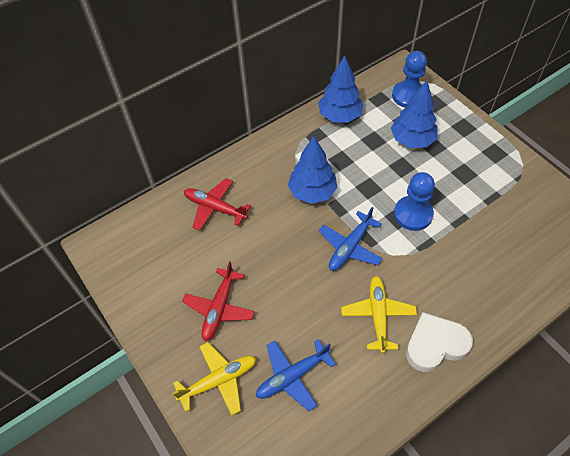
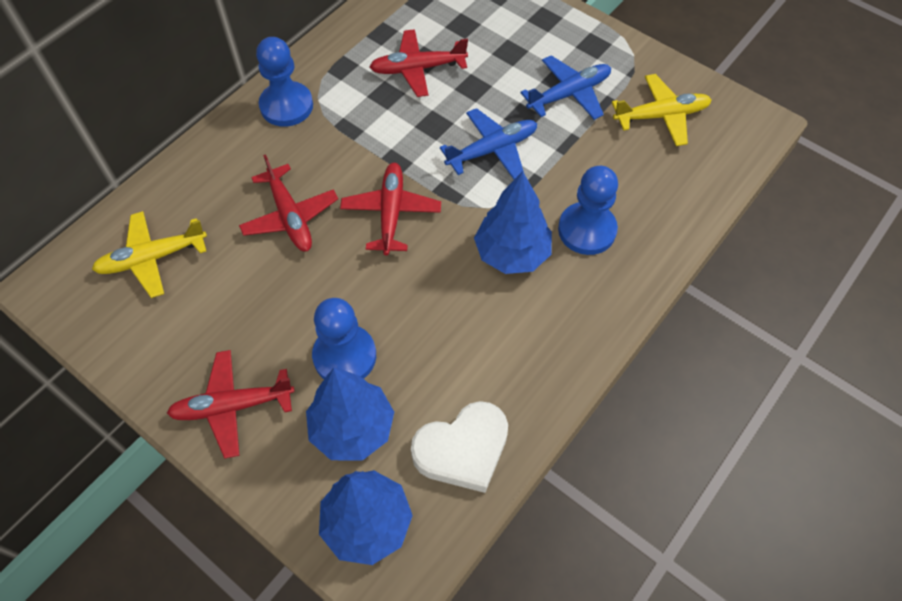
blue pawn: 2 -> 3
red plane: 2 -> 4

